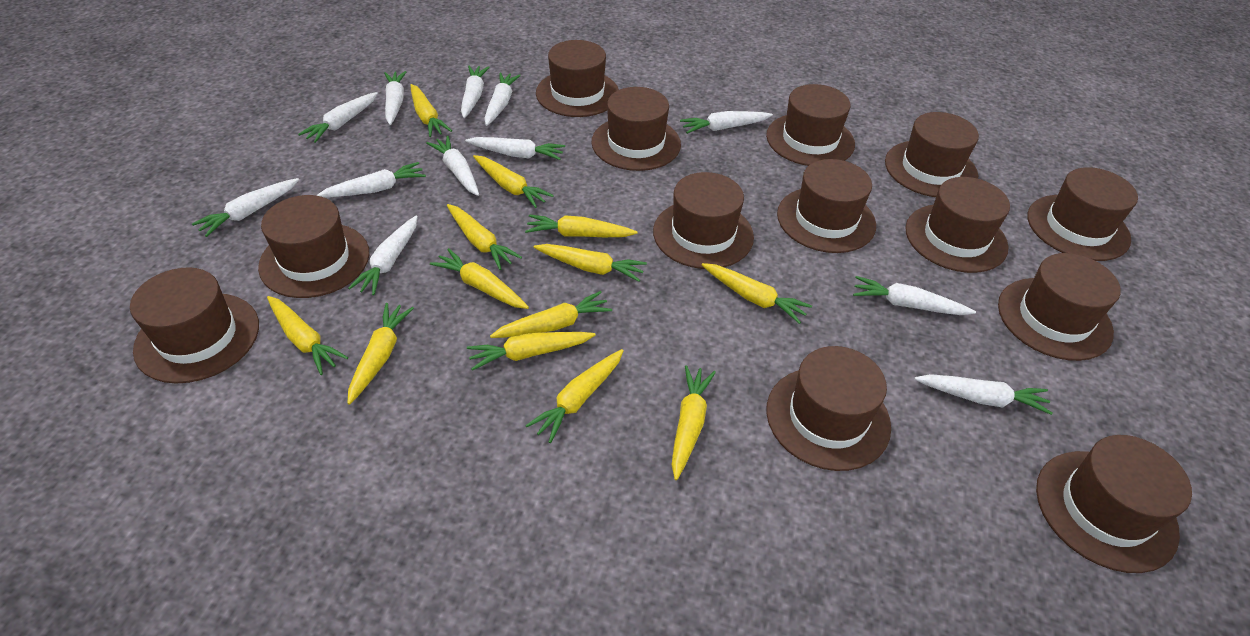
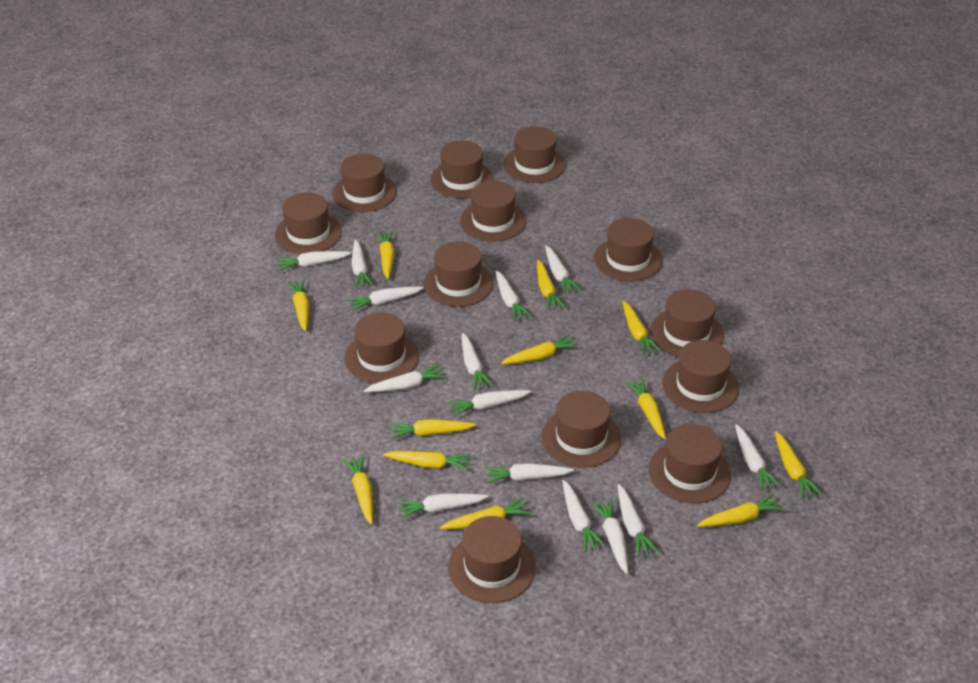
white carrot: 12 -> 14
yellow carrot: 13 -> 12

